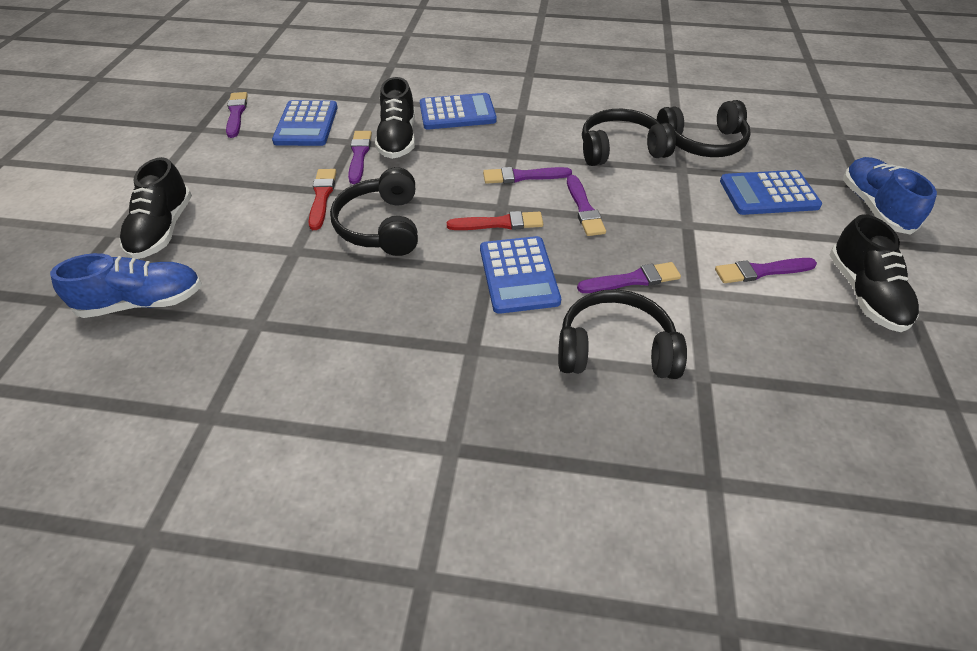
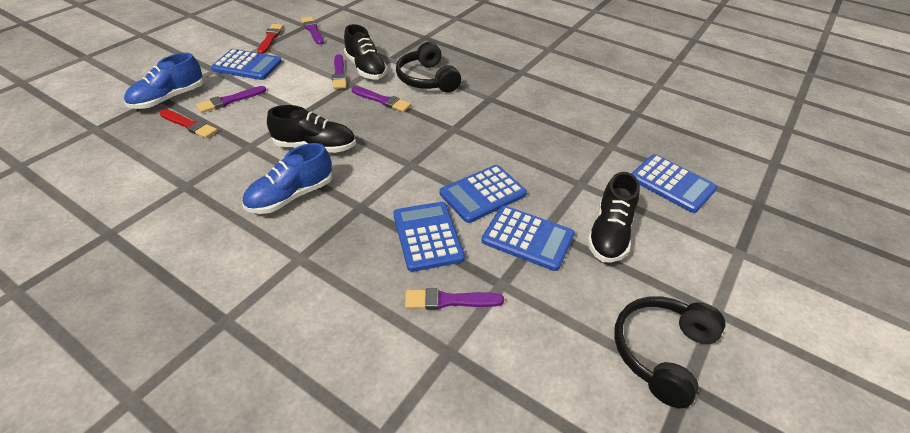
black headphones: 4 -> 2
blue calculator: 4 -> 5
purple brush: 6 -> 5

